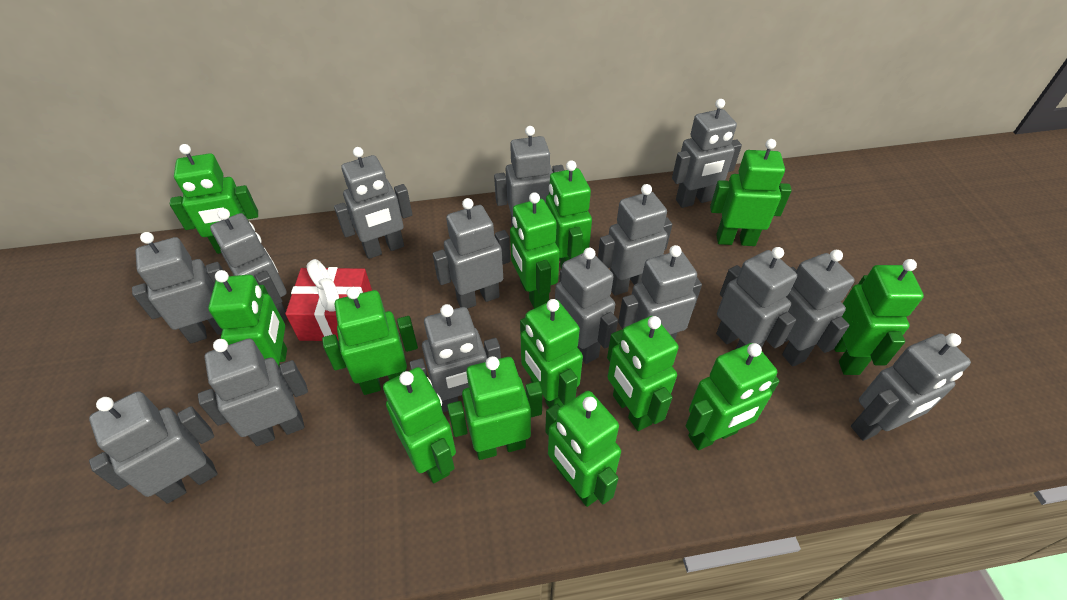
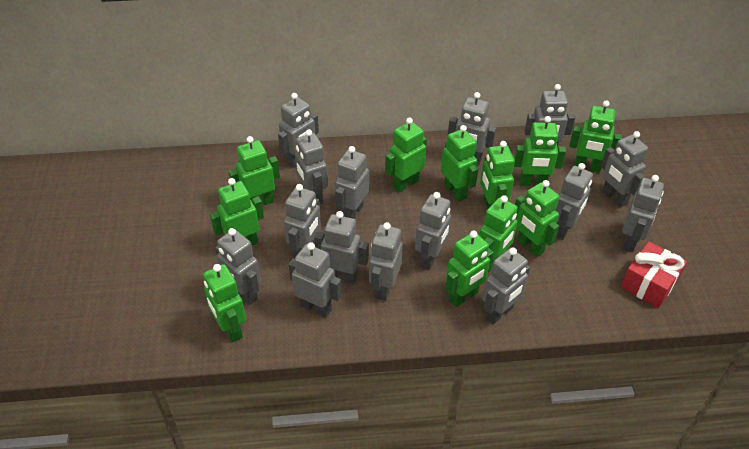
green robot: 13 -> 11

